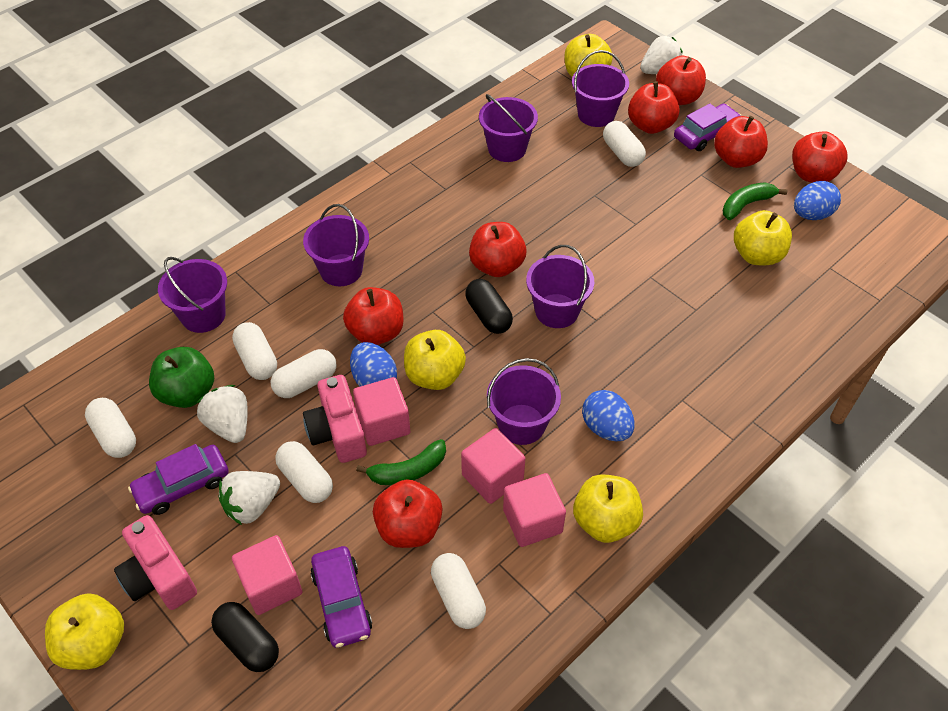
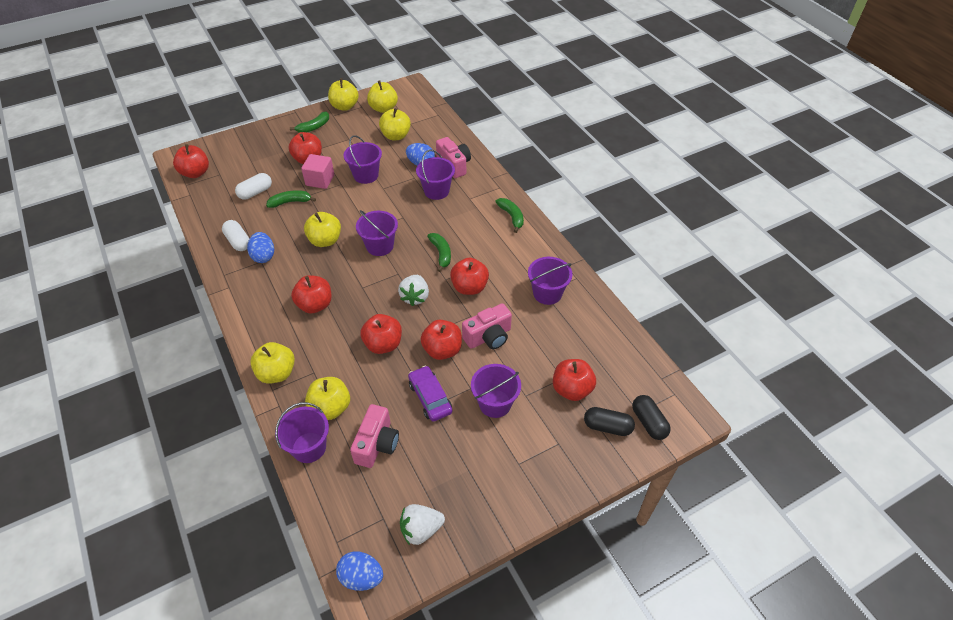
green apple: 1 -> 0
green banana: 2 -> 4
pink camera: 2 -> 3
pink cube: 4 -> 1
purple car: 3 -> 1
white capsule: 6 -> 2
white strawberry: 3 -> 2
yellow apple: 5 -> 6

